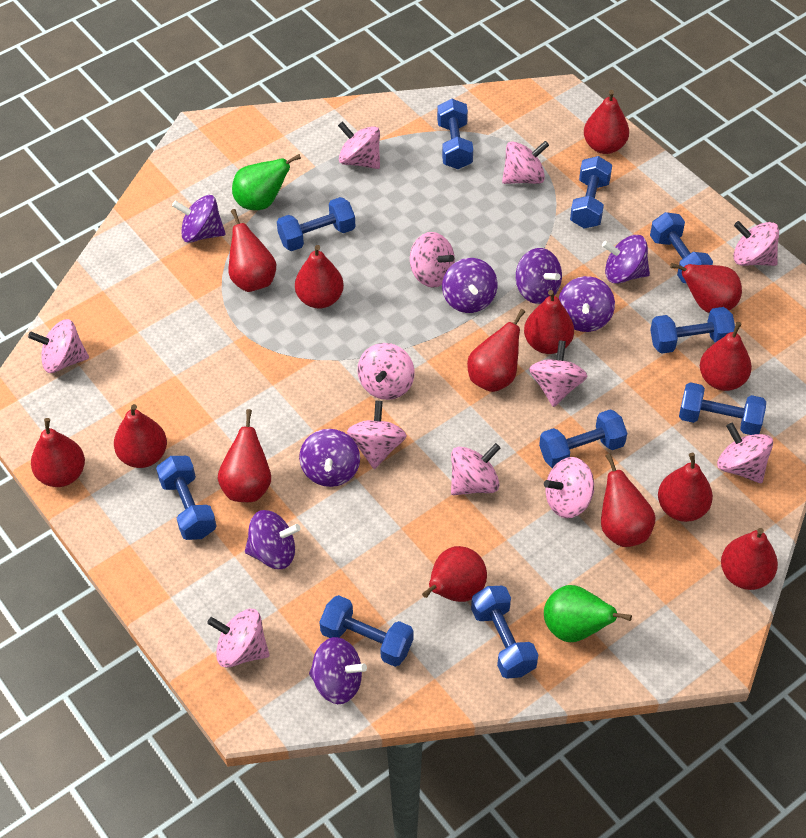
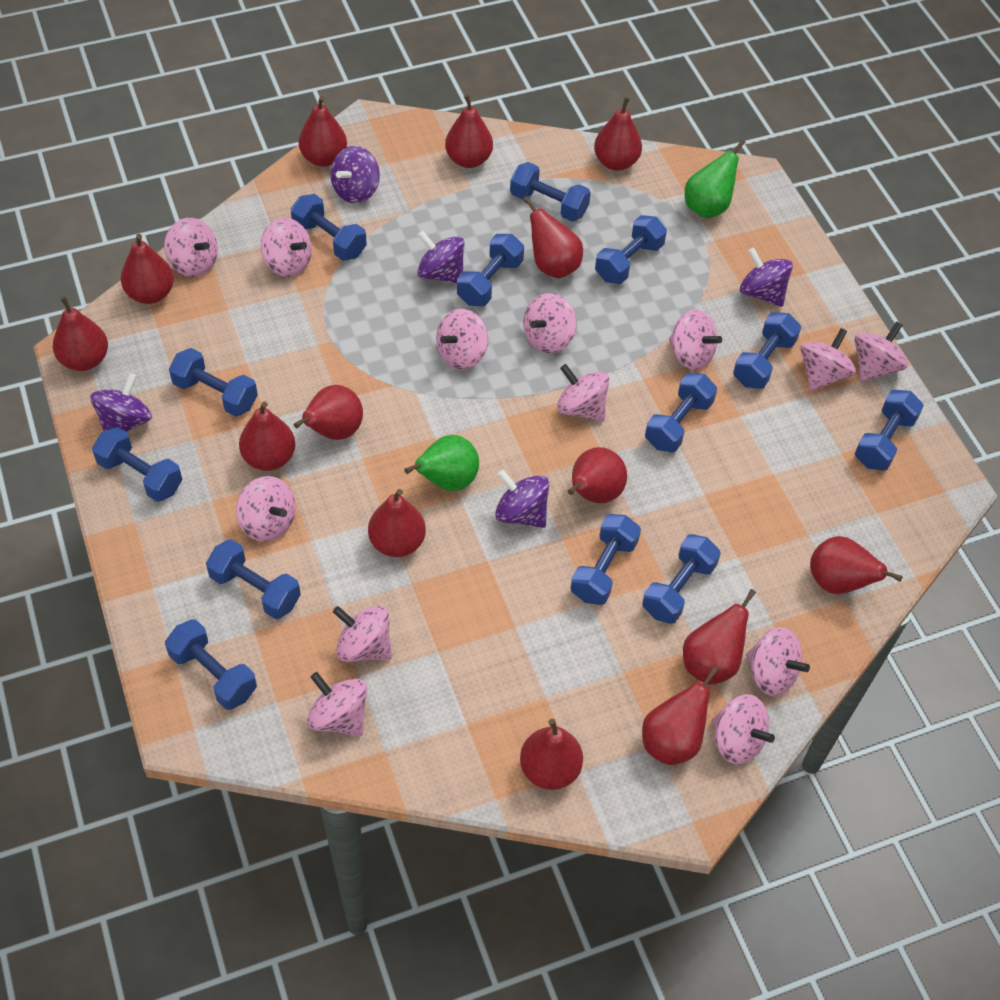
blue dumbbell: 10 -> 13
pink spinning top: 12 -> 13
purple spinning top: 8 -> 5

